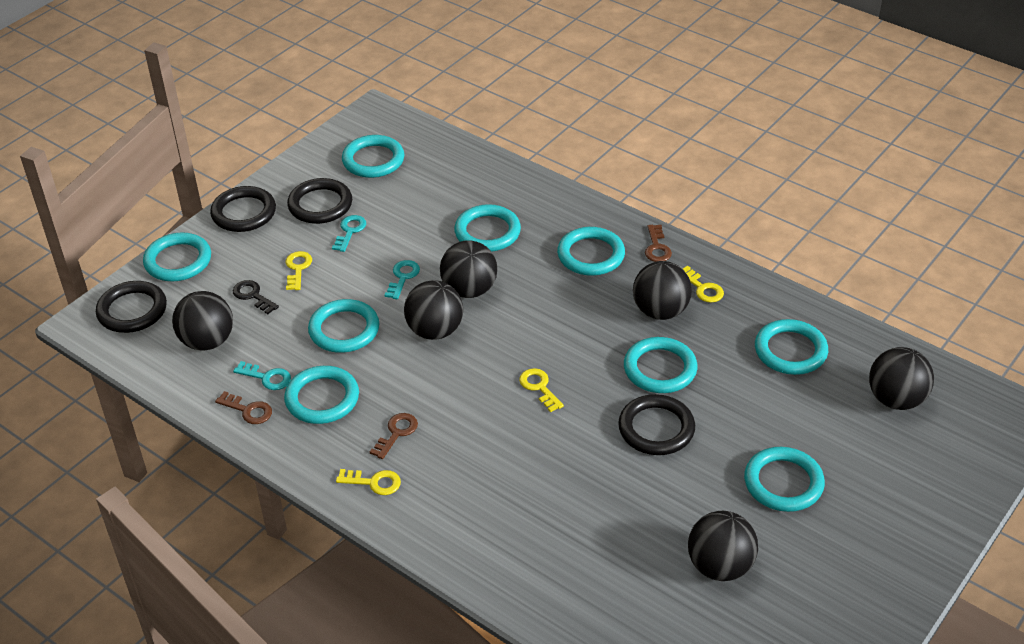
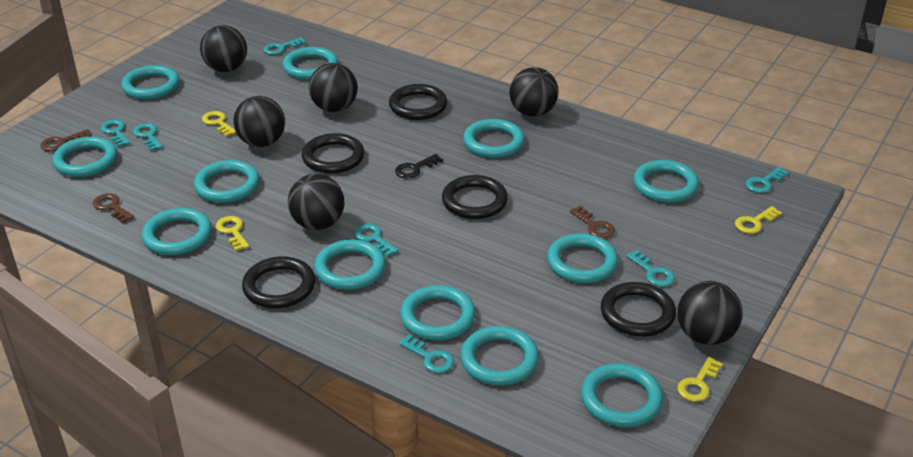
black ring: 4 -> 5
turquoise key: 3 -> 7
turquoise ring: 9 -> 12

